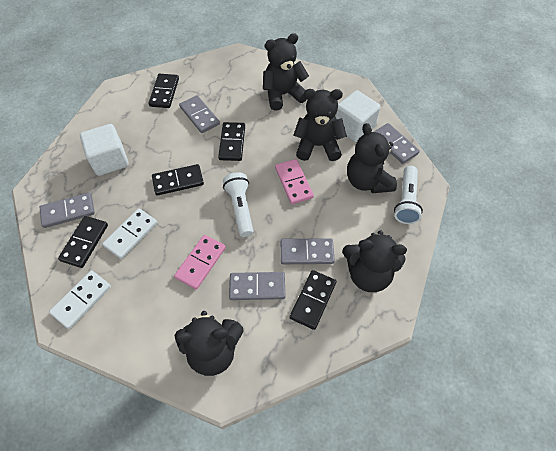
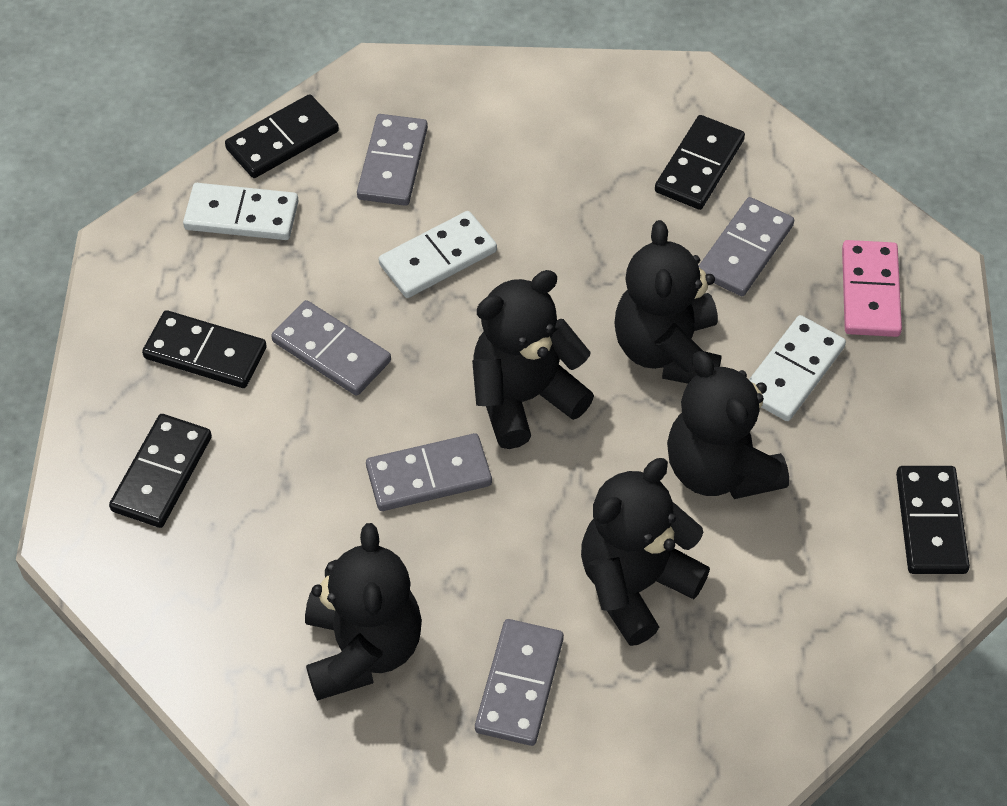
pink domino: 2 -> 1
white cube: 2 -> 0
white domino: 2 -> 3
white flashlight: 2 -> 0

